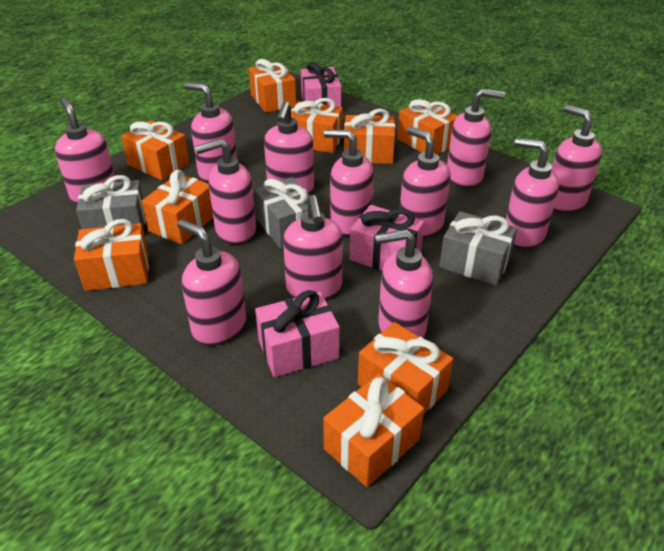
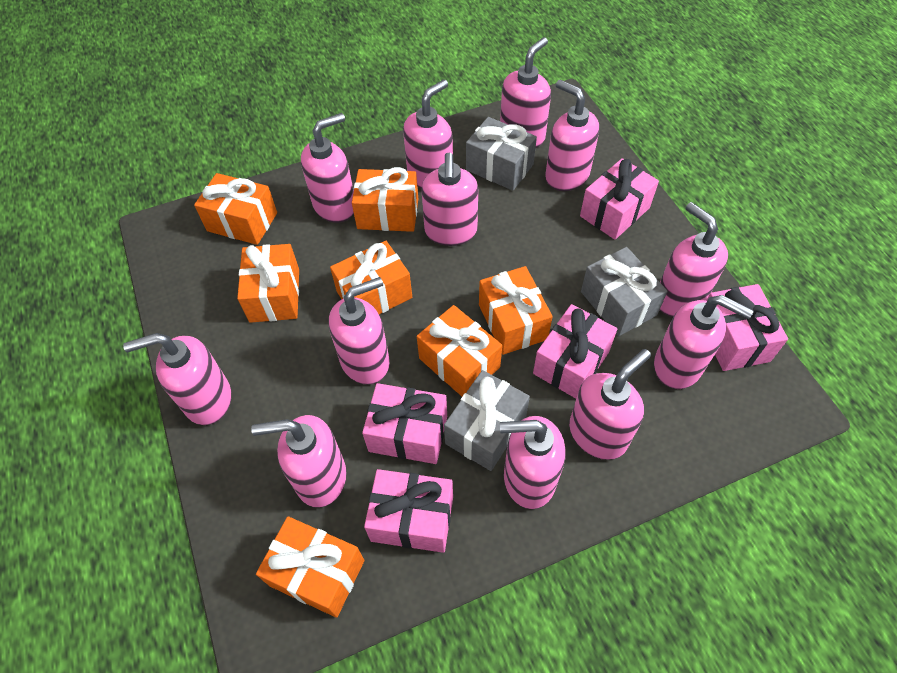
orange gift: 9 -> 7
pink gift: 3 -> 5

